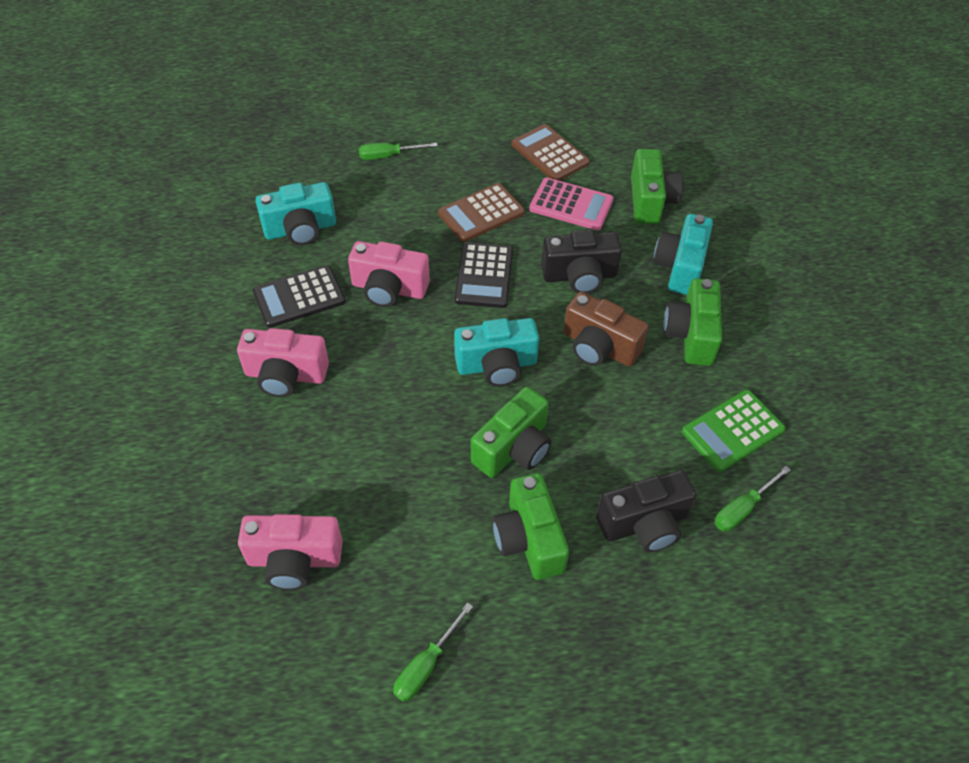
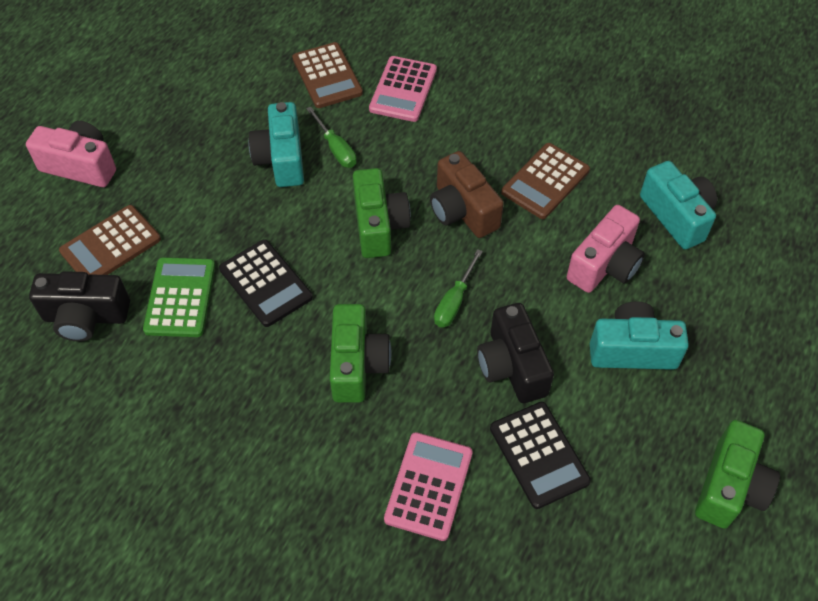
brown calculator: 2 -> 3
green camera: 4 -> 3
green screwdriver: 3 -> 2
pink calculator: 1 -> 2
pink camera: 3 -> 2

